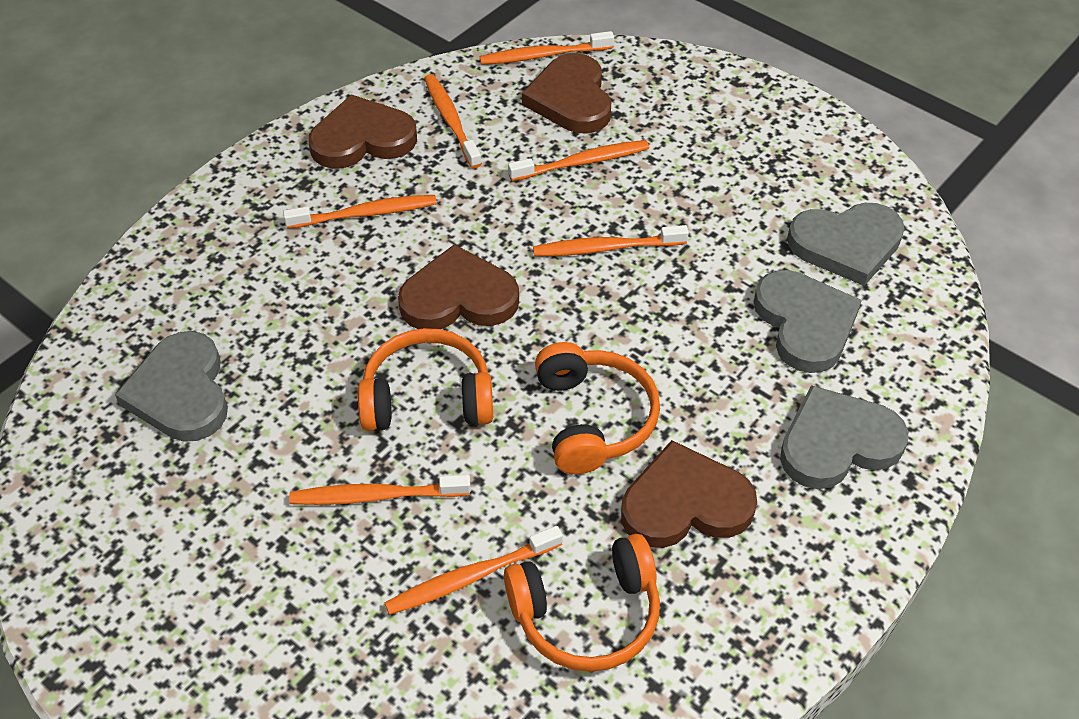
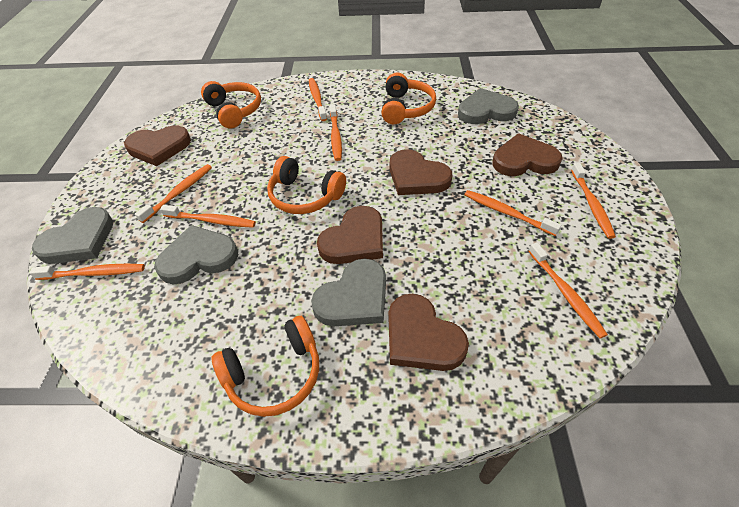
brown heart: 4 -> 5
orange headphones: 3 -> 4
orange toothbrush: 7 -> 8

